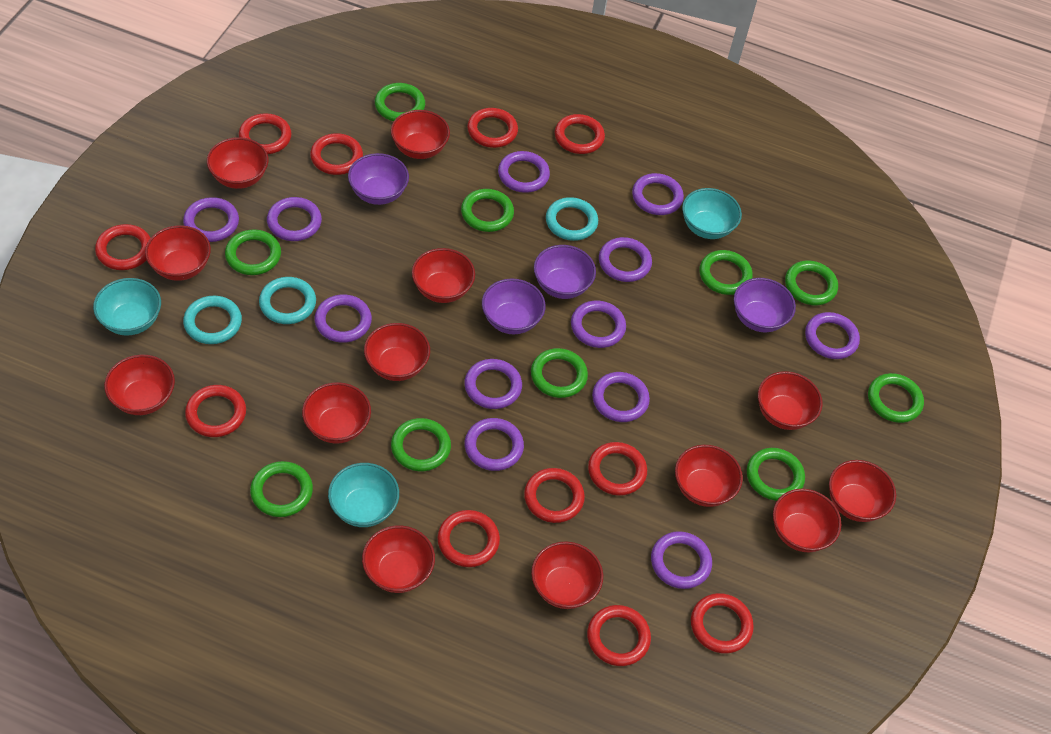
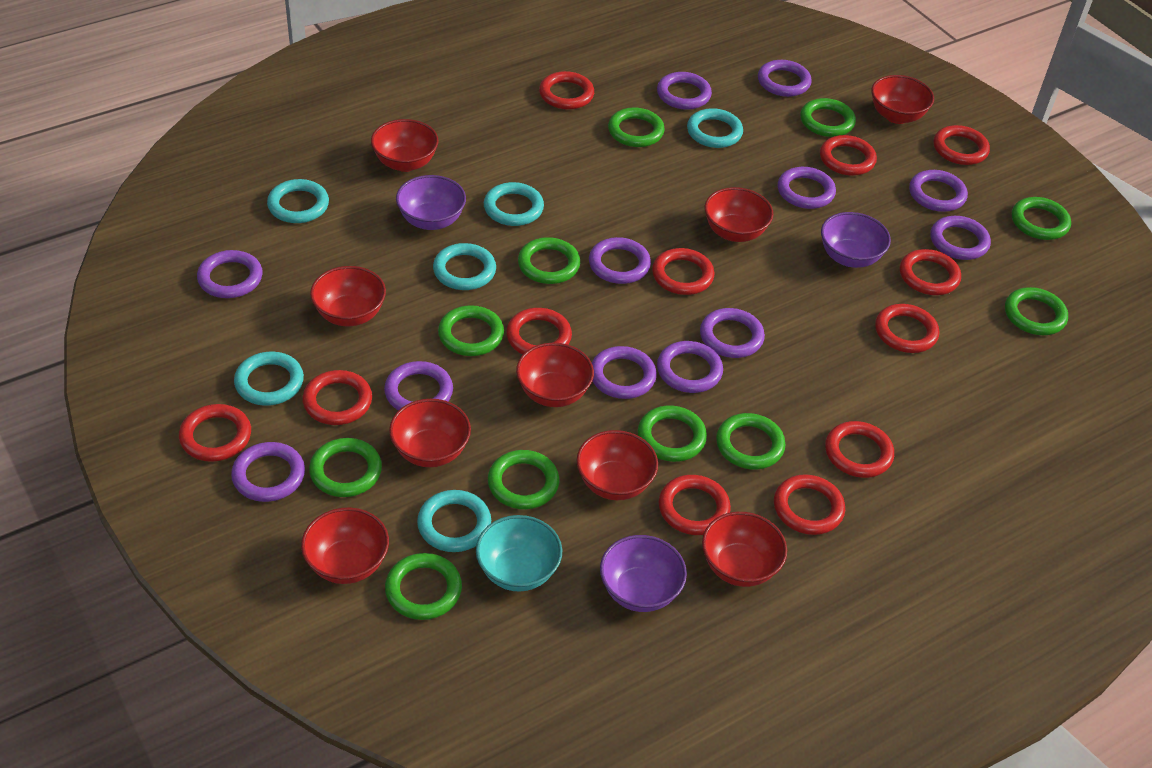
green ring: 10 -> 11
purple bowl: 4 -> 3
red bowl: 13 -> 9
red ring: 11 -> 12
turquoise bowl: 3 -> 1
turquoise ring: 3 -> 6

